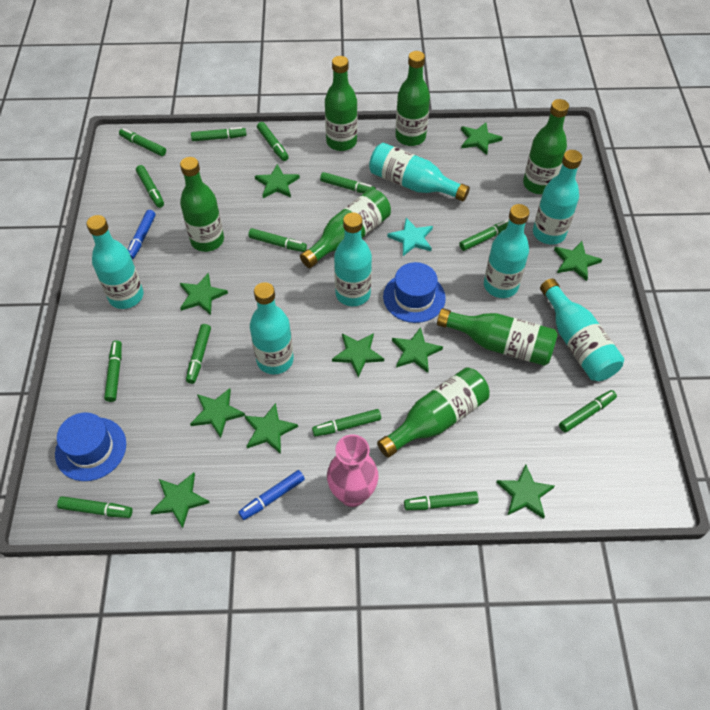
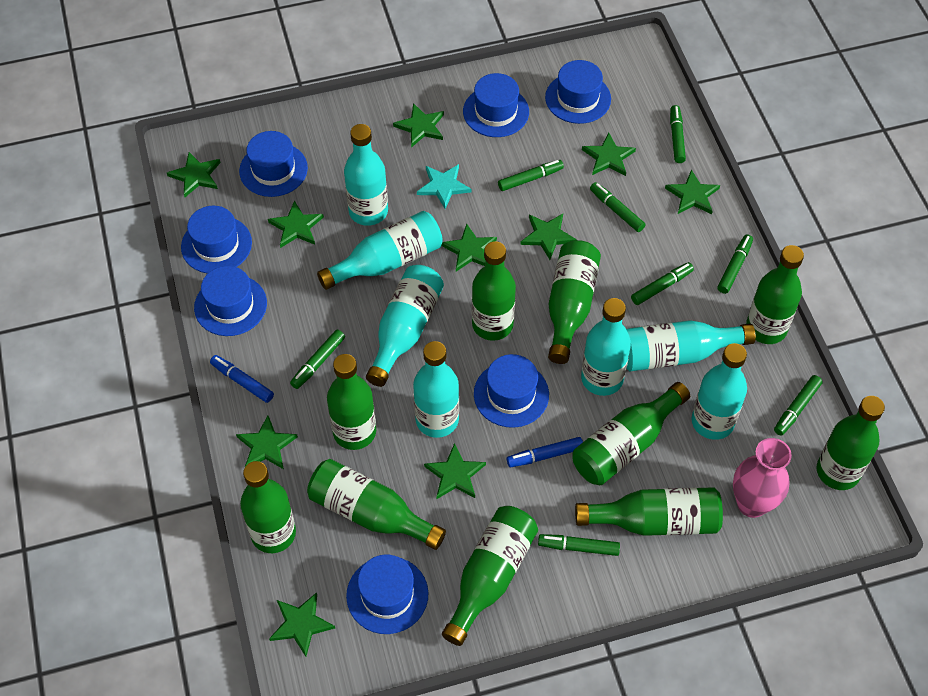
blue hat: 2 -> 7
green bottle: 7 -> 10
green marker: 13 -> 8

